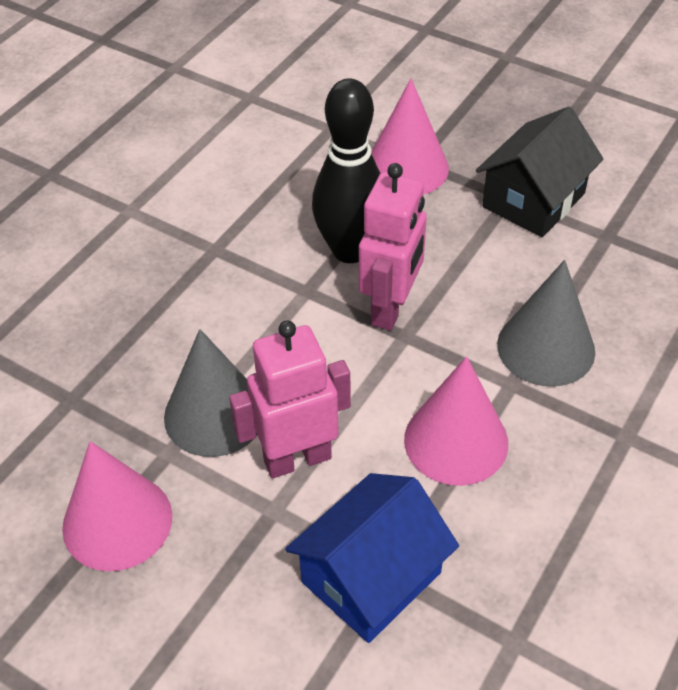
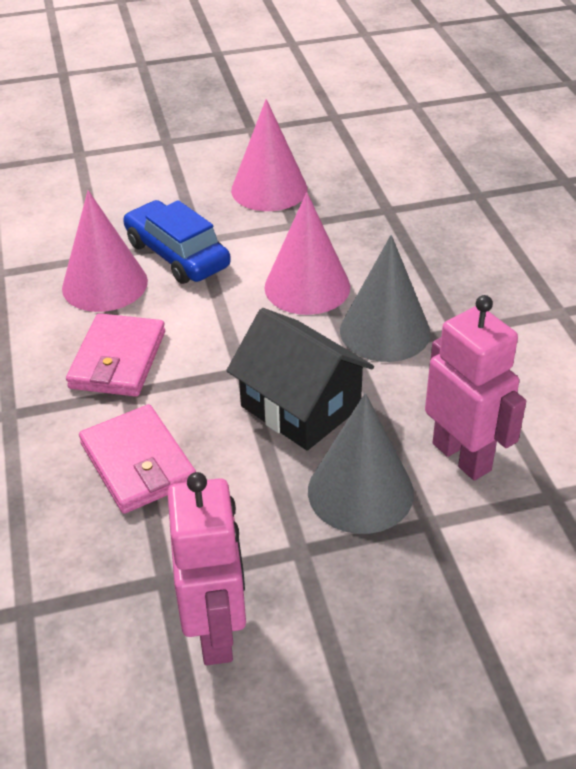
black bowling pin: 1 -> 0
blue car: 0 -> 1
blue house: 1 -> 0
pink wallet: 0 -> 2

